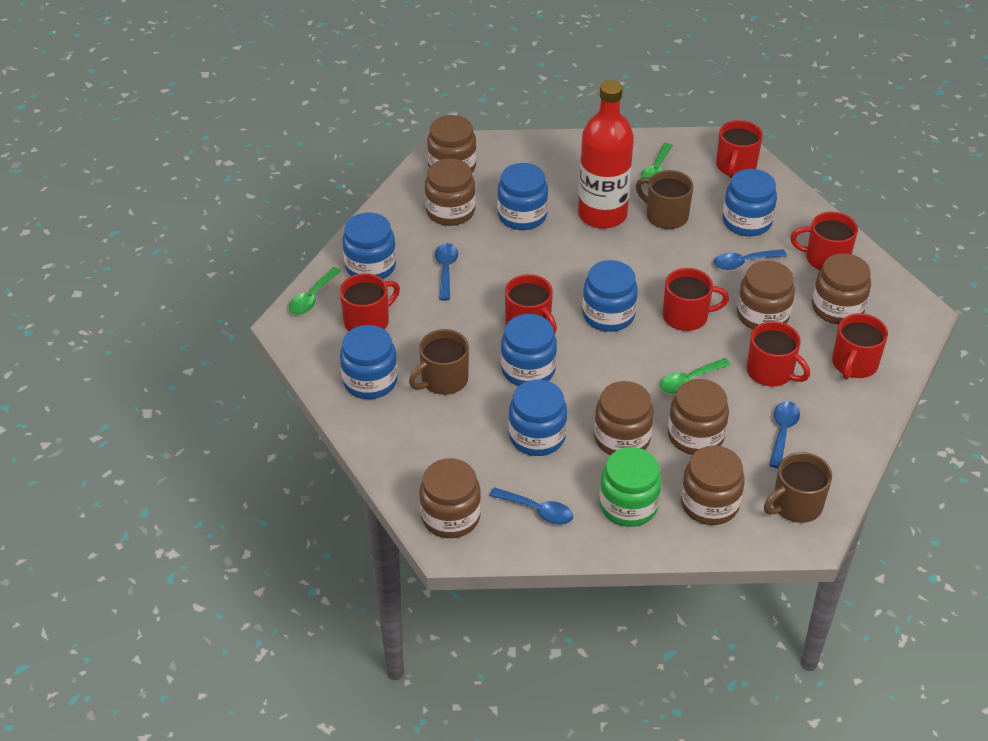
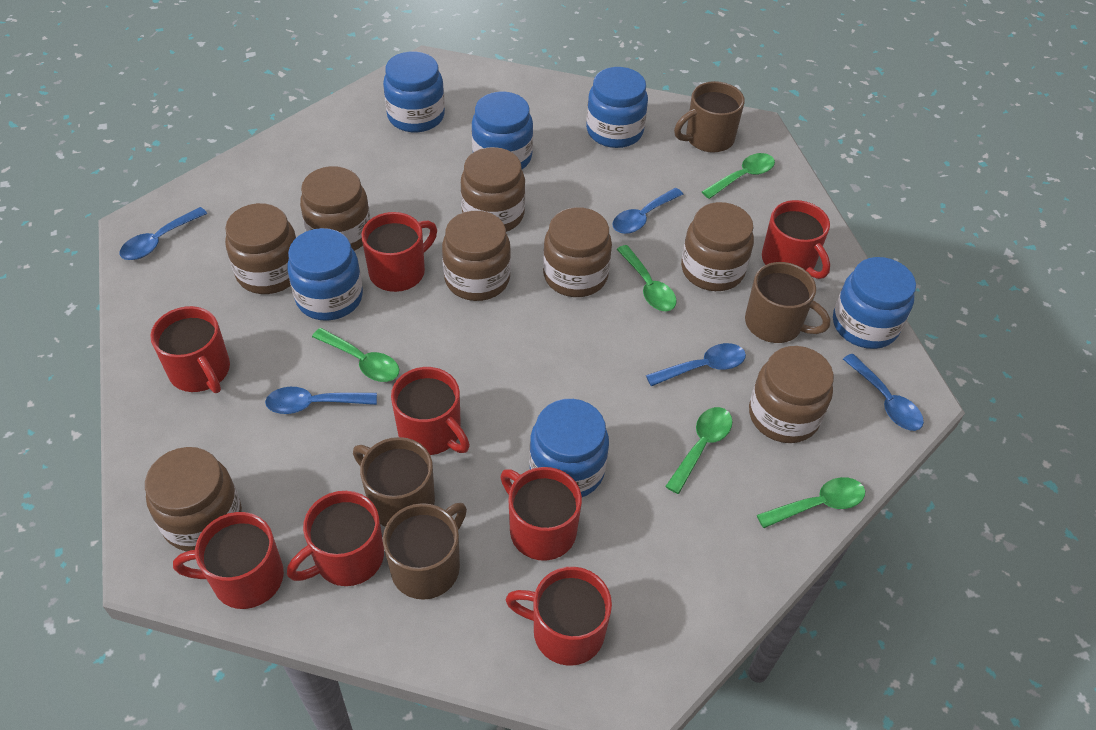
blue jar: 7 -> 6
blue spoon: 4 -> 5
brown mug: 3 -> 4
green jar: 1 -> 0
green spoon: 3 -> 5
red bottle: 1 -> 0
red mug: 7 -> 8

